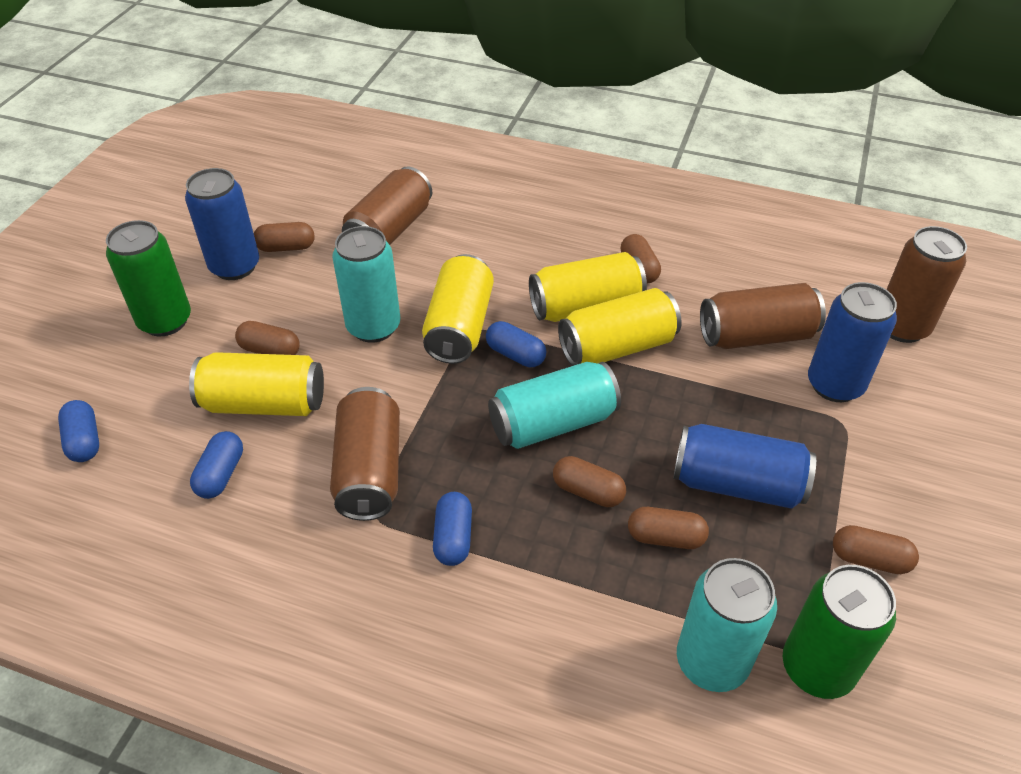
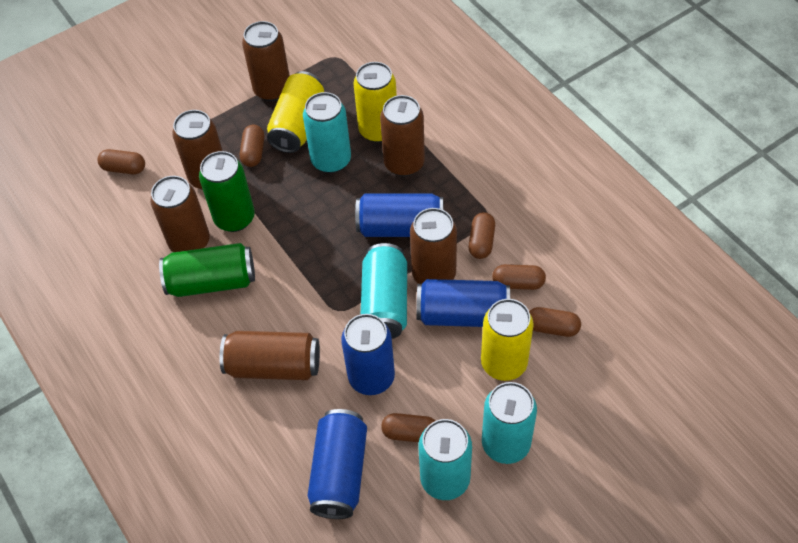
blue can: 3 -> 4
blue capsule: 4 -> 0
brown can: 4 -> 6
turquoise can: 3 -> 4
yellow can: 4 -> 3

